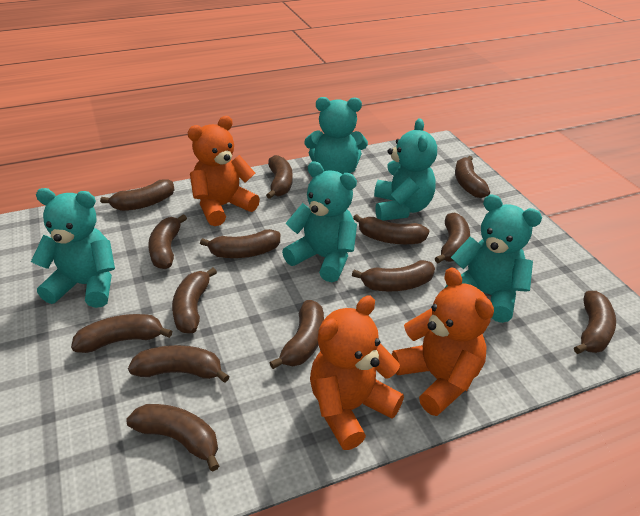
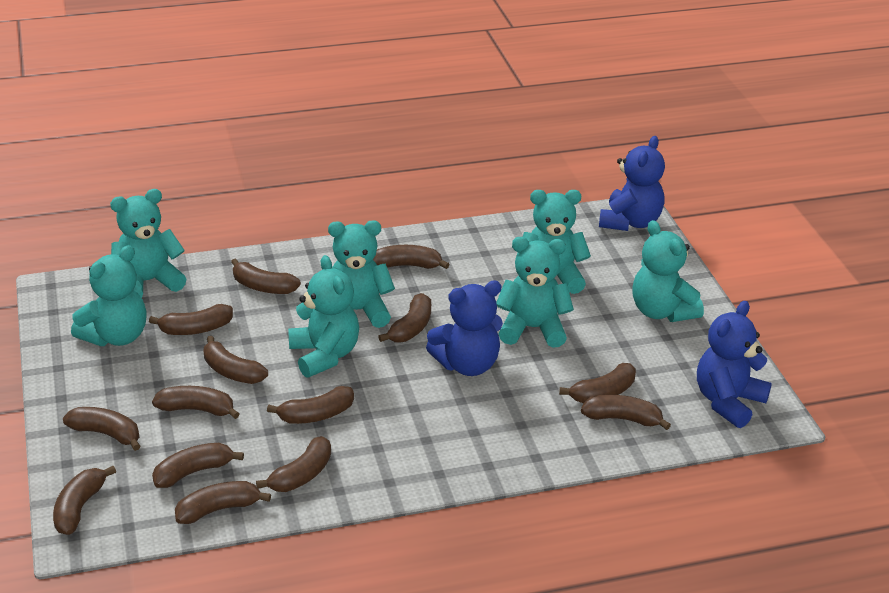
blue teddy bear: 0 -> 3
orange teddy bear: 3 -> 0
turquoise teddy bear: 5 -> 7

